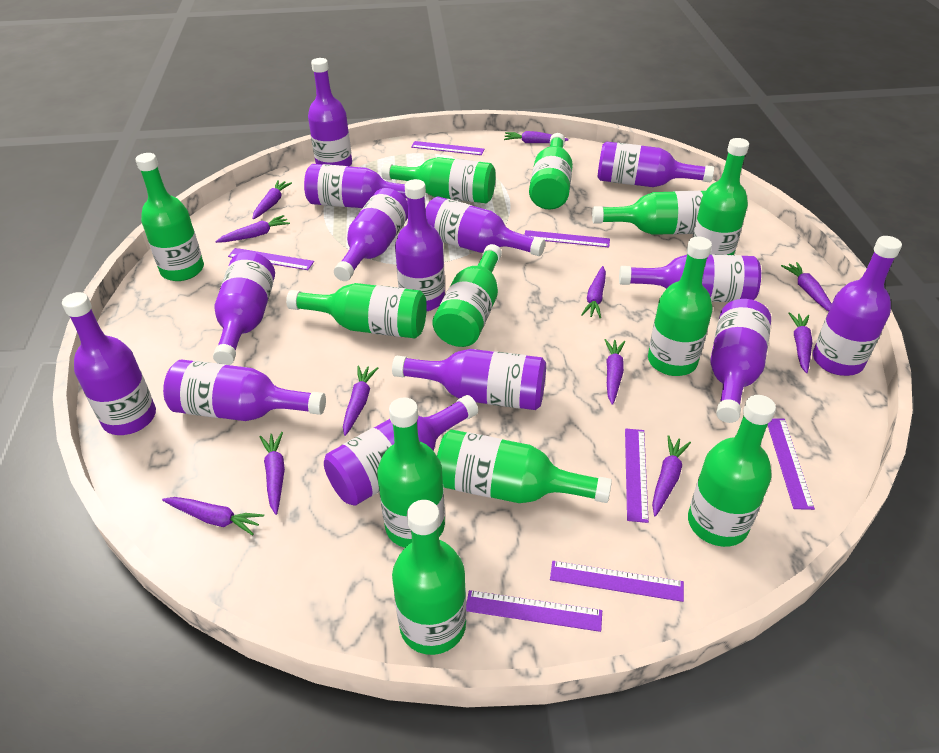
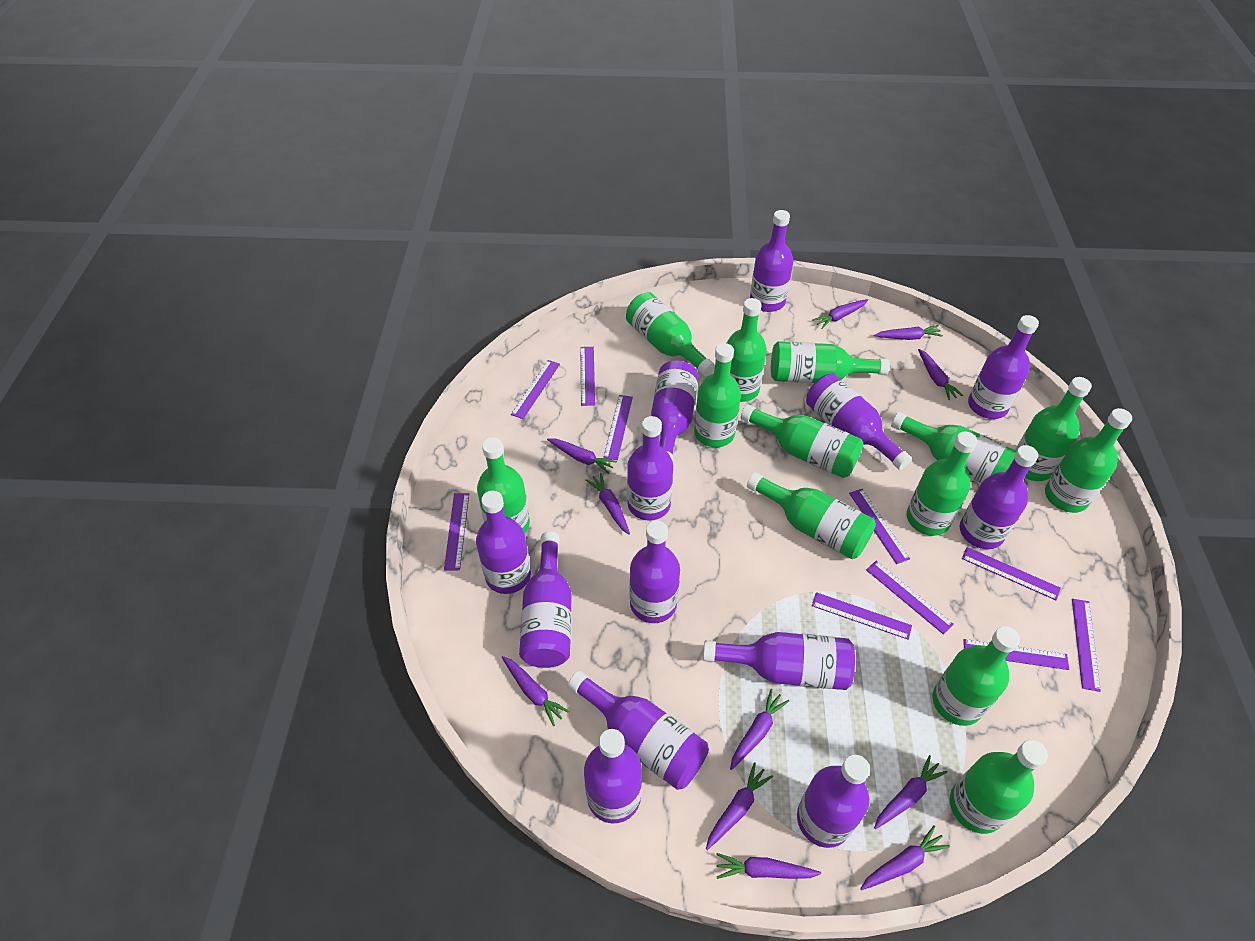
green bottle: 12 -> 13
purple bottle: 14 -> 13
purple ruler: 7 -> 10

